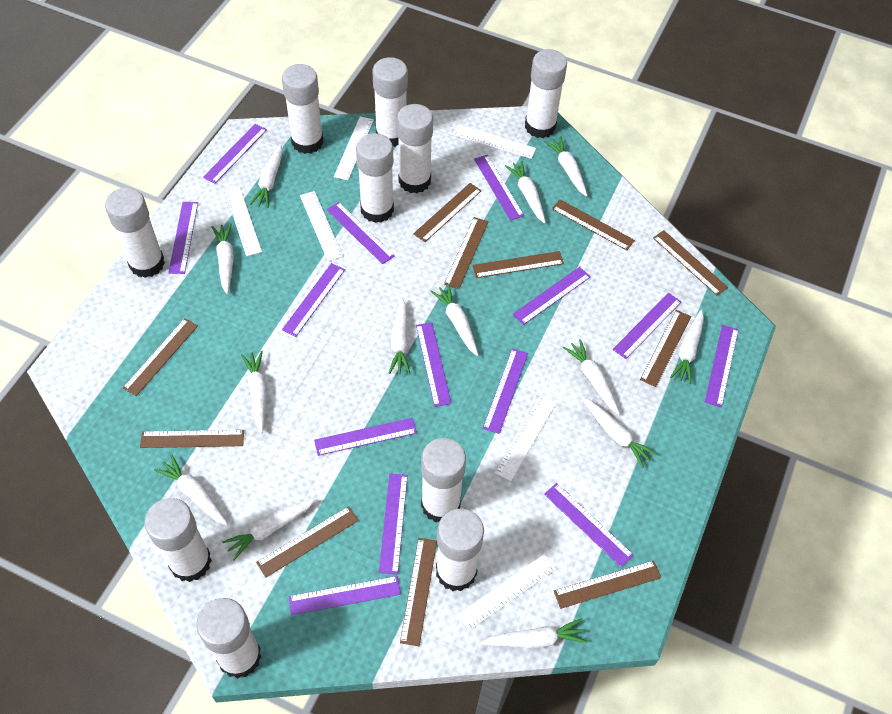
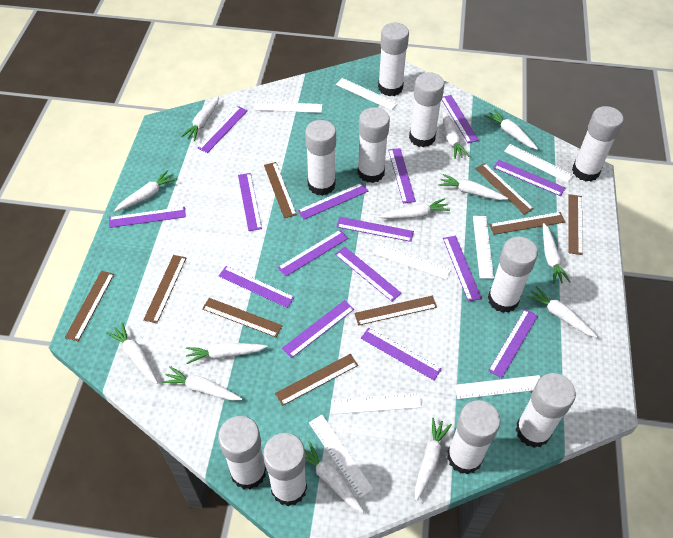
brown ruler: 11 -> 9
purple ruler: 14 -> 15
white ruler: 6 -> 8

